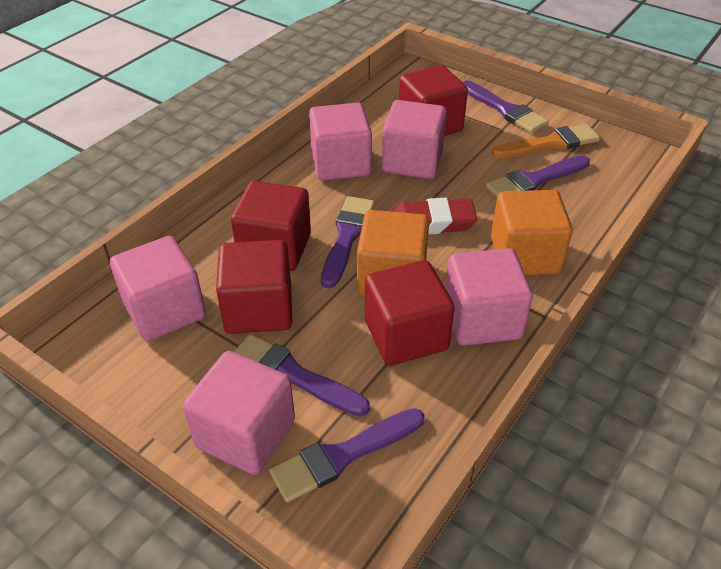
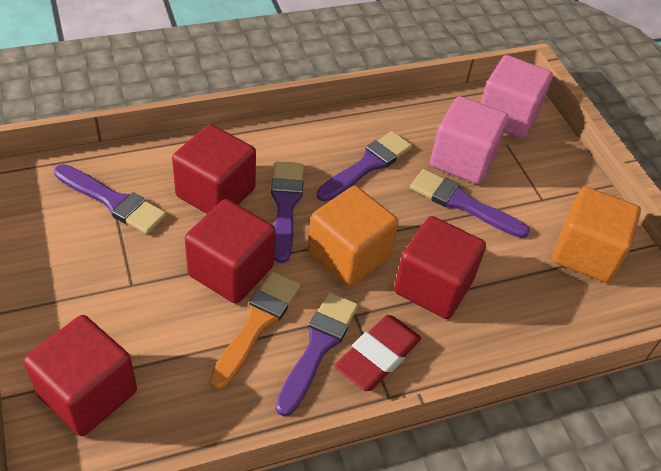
pink cube: 5 -> 2

